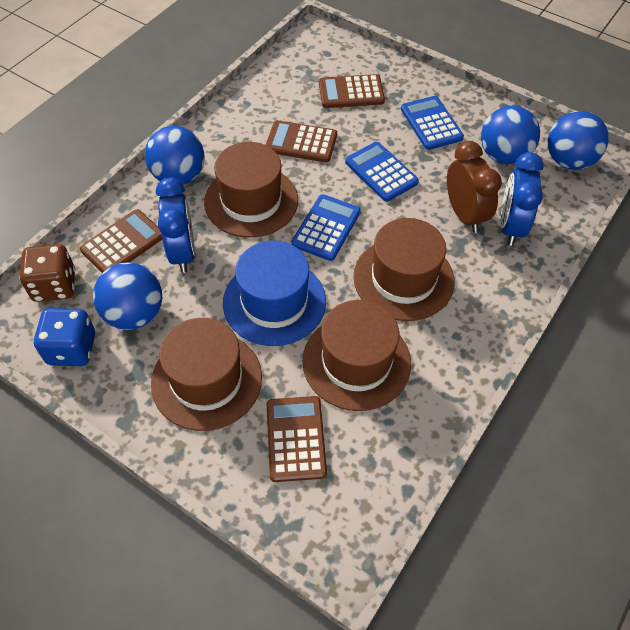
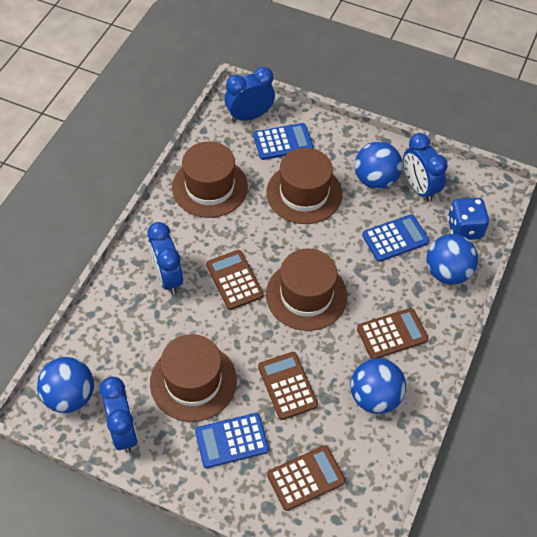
blue clock: 2 -> 4
blue hat: 1 -> 0
brown clock: 1 -> 0
brown dice: 1 -> 0

